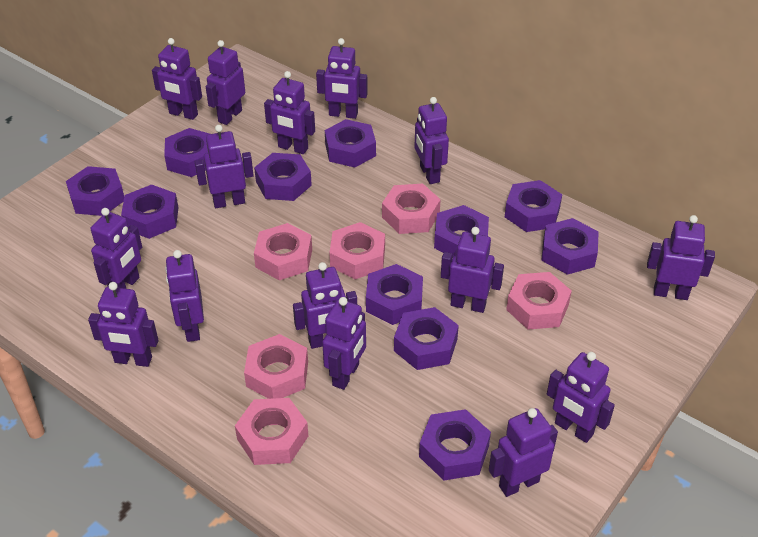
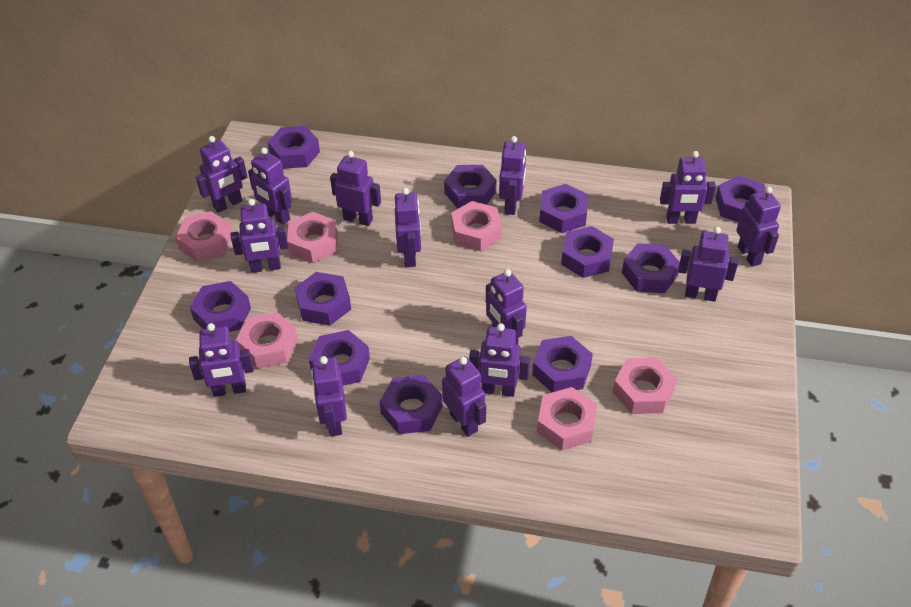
purple robot: 15 -> 14

